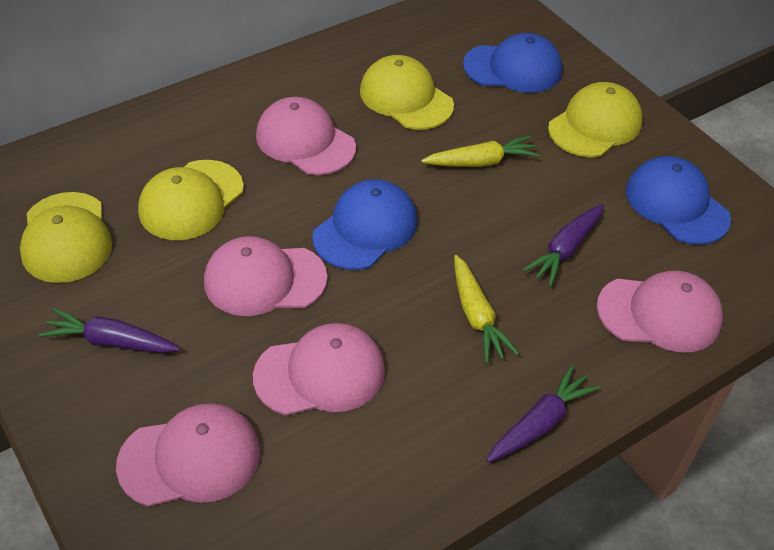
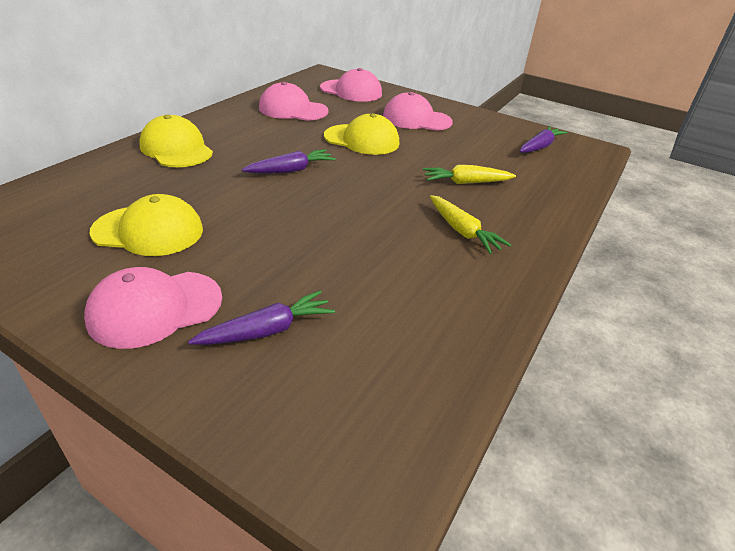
blue cap: 3 -> 0
pink cap: 5 -> 4
yellow cap: 4 -> 3

